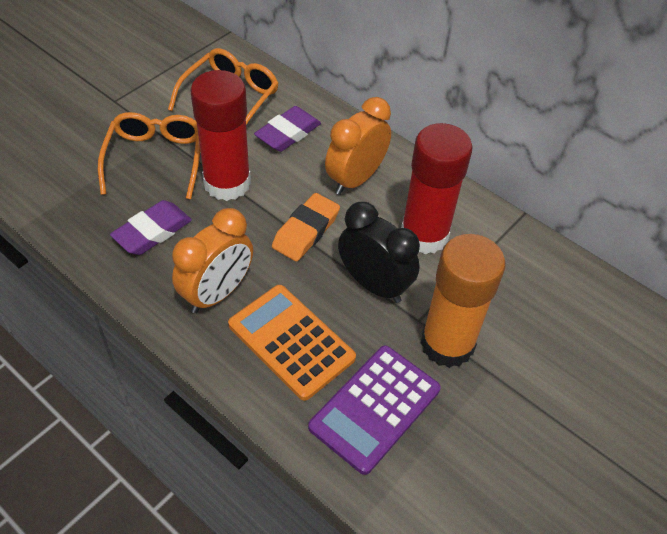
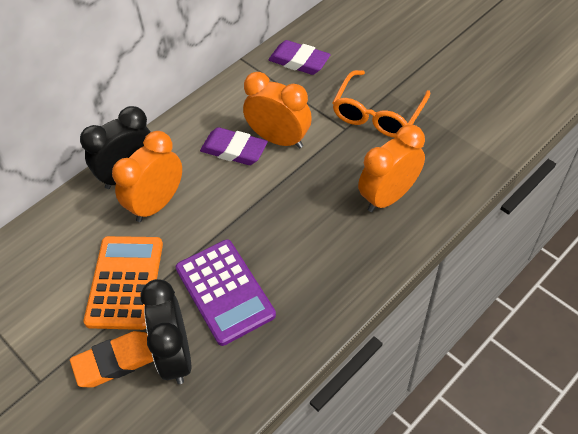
black clock: 1 -> 2
orange clock: 2 -> 3
orange glasses: 2 -> 1
orange glue stick: 1 -> 0
red glue stick: 2 -> 0

